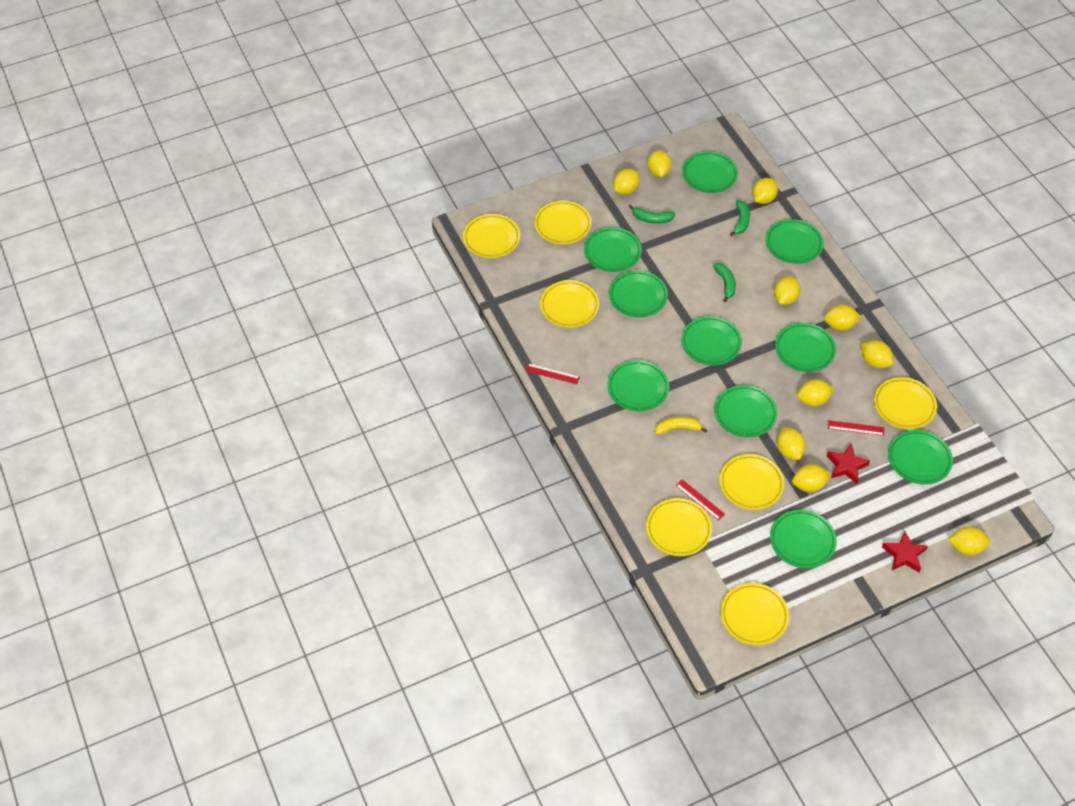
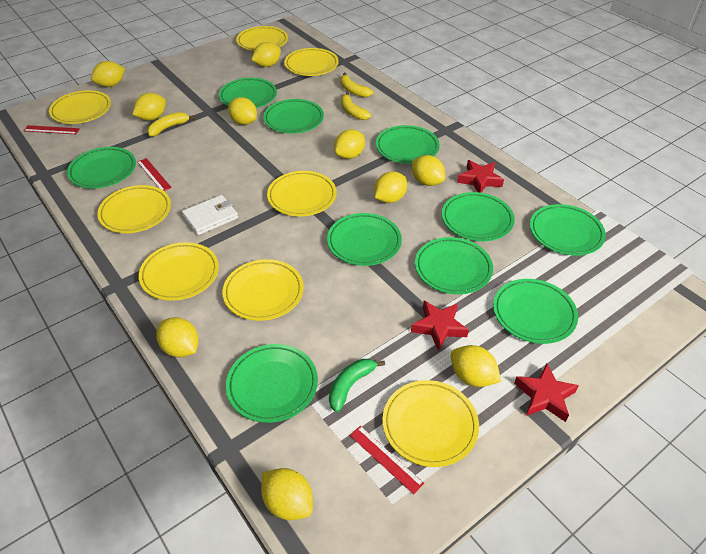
green banana: 3 -> 1
red star: 2 -> 3
white wallet: 0 -> 1
yellow banana: 1 -> 3
yellow plate: 7 -> 8

